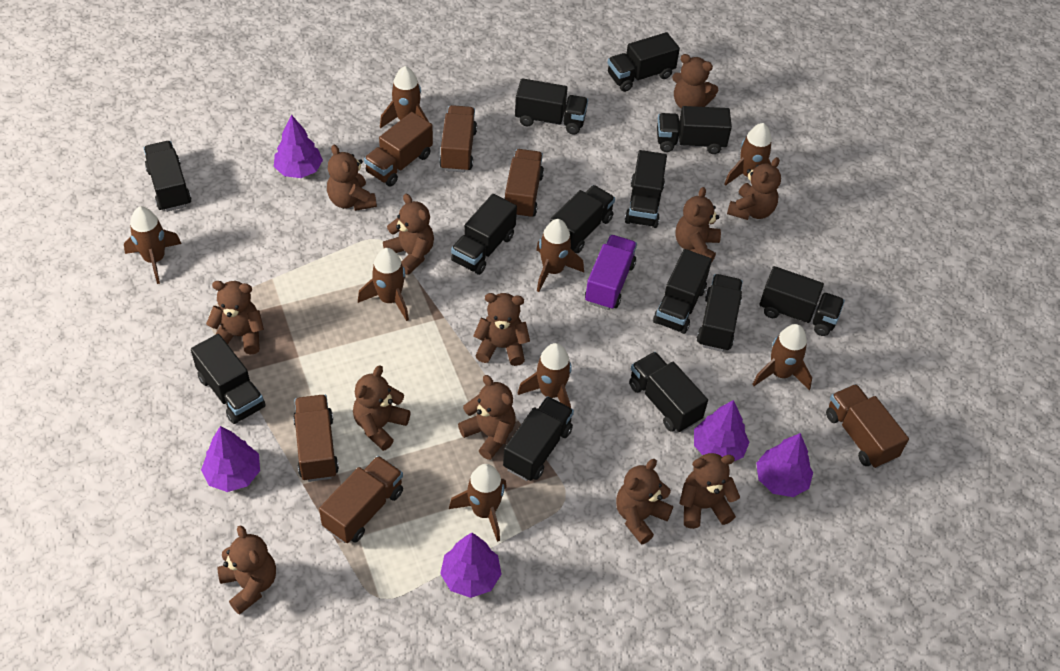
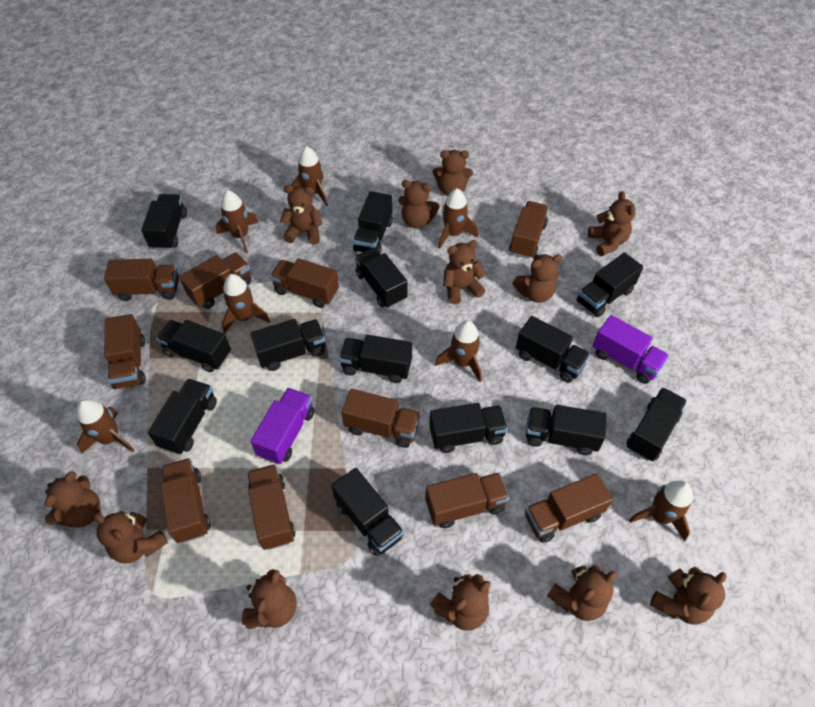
brown rocket: 8 -> 7
brown truck: 6 -> 10
purple tree: 5 -> 0
purple truck: 1 -> 2

